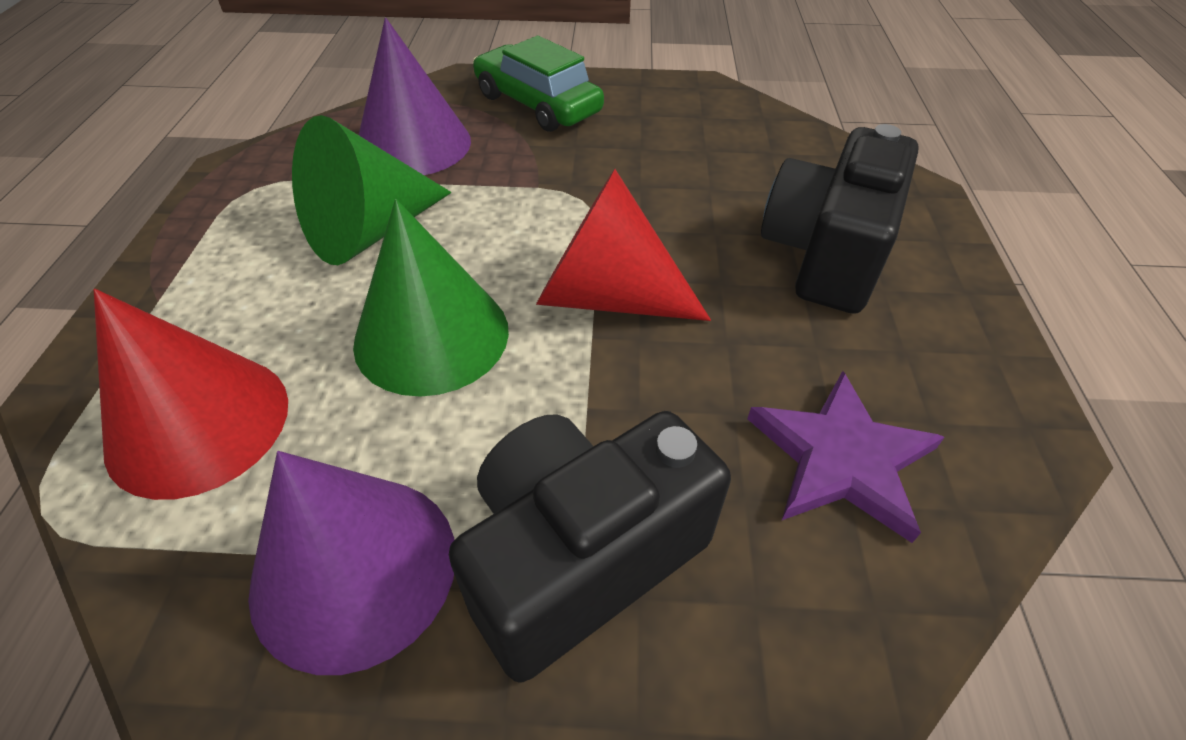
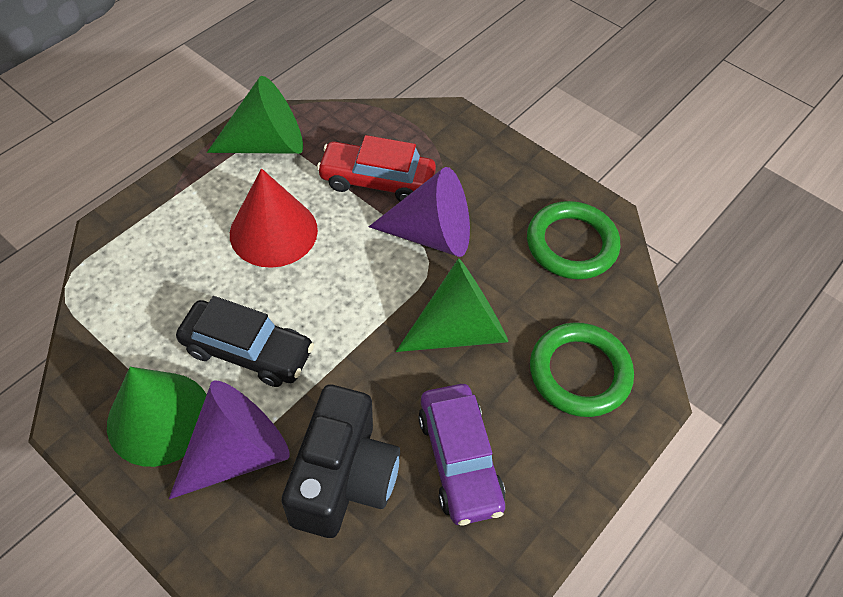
black camera: 2 -> 1
black car: 0 -> 1
green car: 1 -> 0
green cone: 2 -> 3
green ring: 0 -> 2
purple car: 0 -> 1
purple star: 1 -> 0
red car: 0 -> 1
red cone: 2 -> 1

